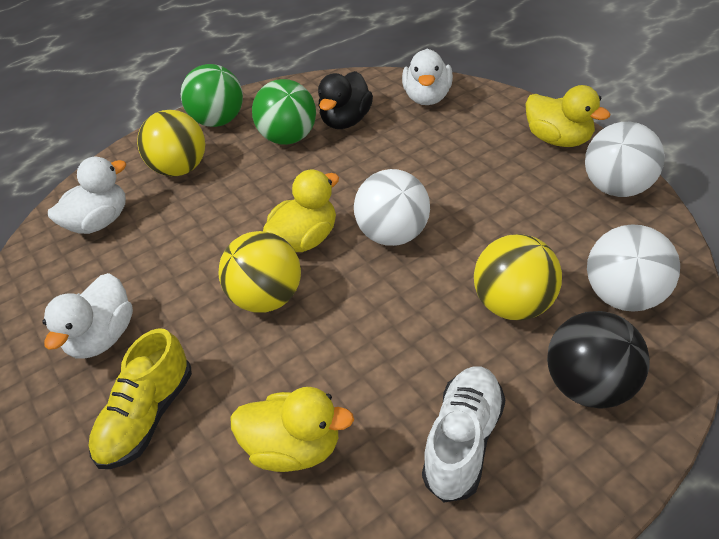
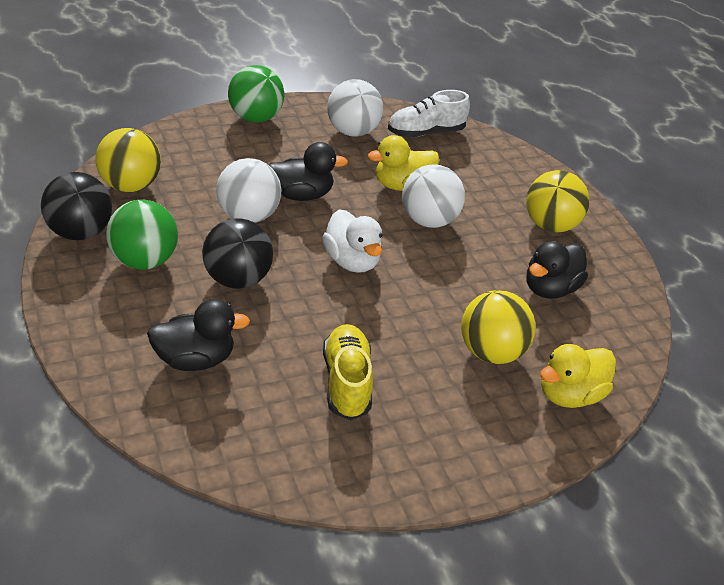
black ball: 1 -> 2
black duck: 1 -> 3
white duck: 3 -> 1
yellow duck: 3 -> 2

